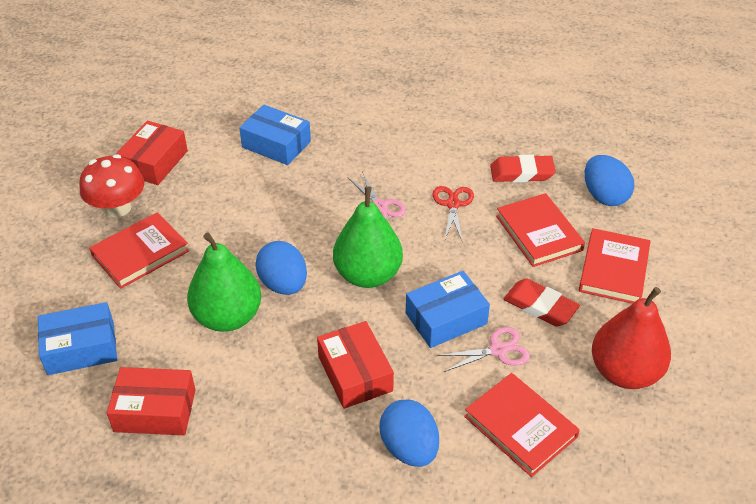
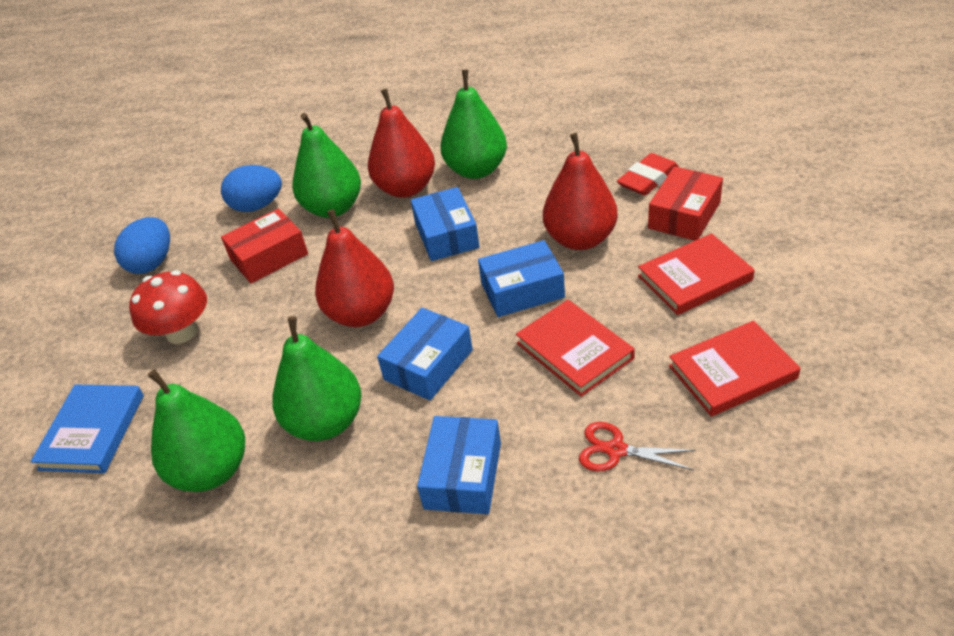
blue book: 0 -> 1
blue box: 3 -> 4
blue egg: 3 -> 2
green pear: 2 -> 4
pink scissors: 2 -> 0
red book: 4 -> 3
red box: 3 -> 2
red eraser: 2 -> 1
red pear: 1 -> 3

